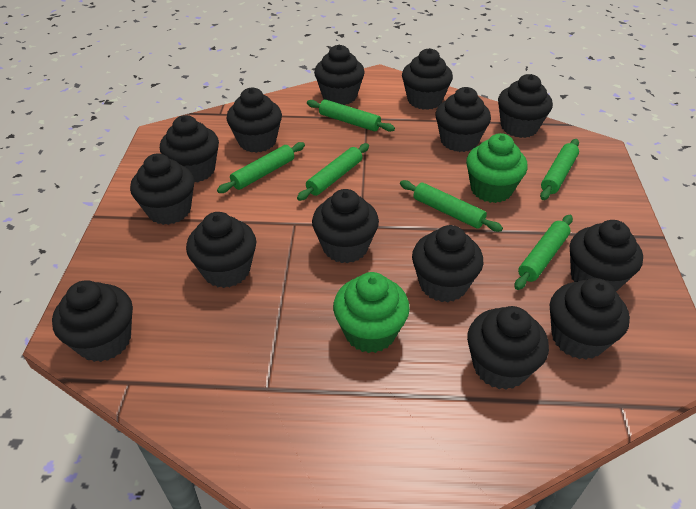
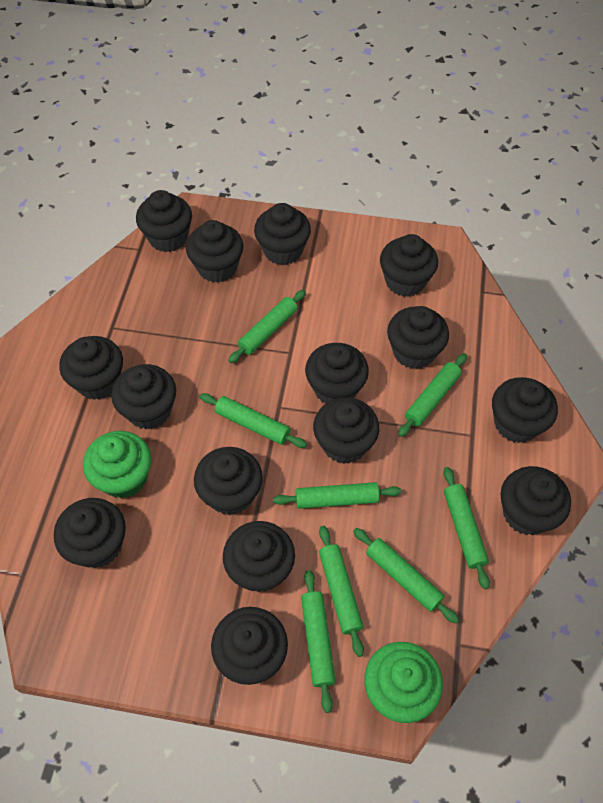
black cupcake: 14 -> 15
green rolling pin: 6 -> 8

